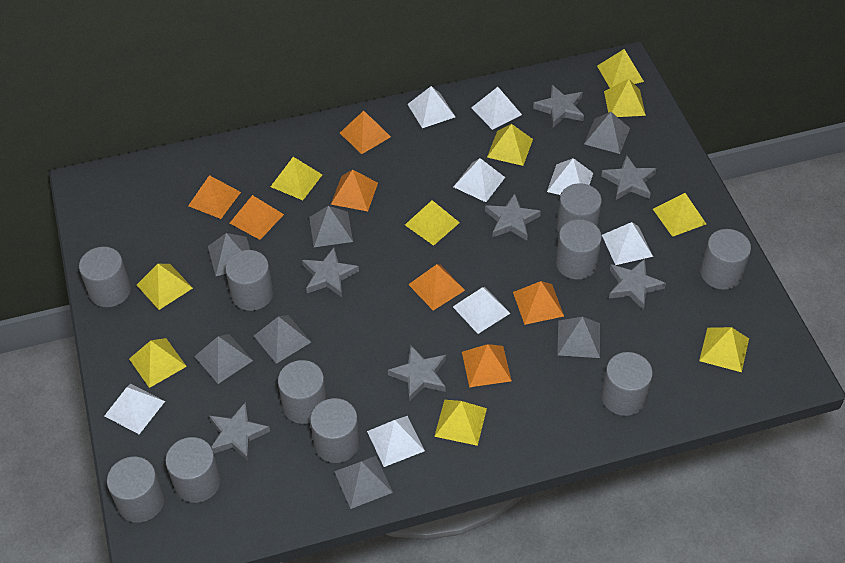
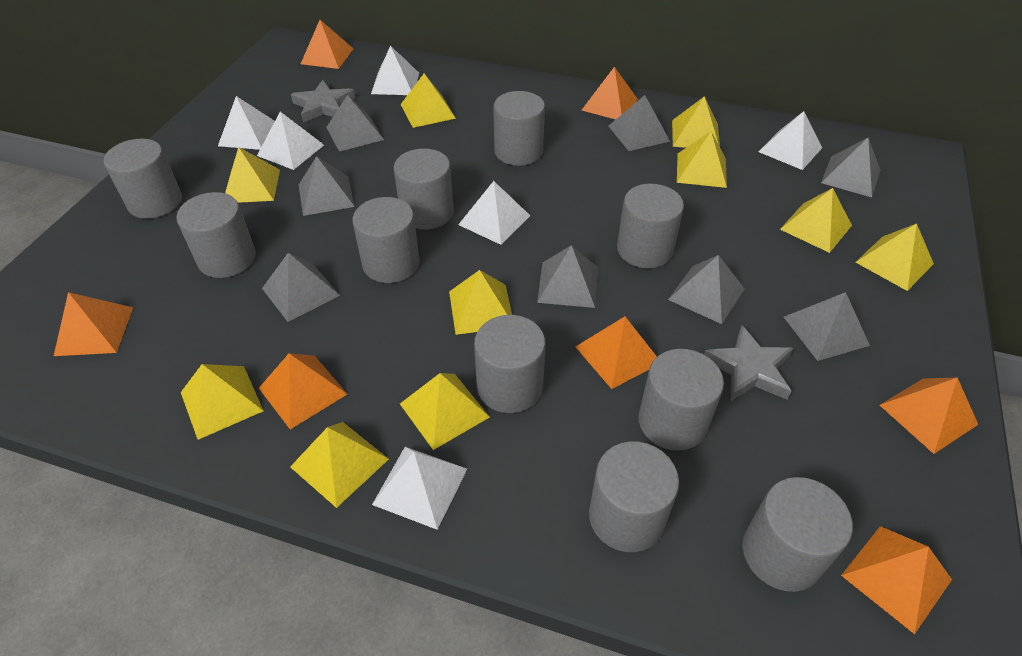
grey pyramid: 7 -> 8
grey star: 7 -> 2
white pyramid: 8 -> 6

